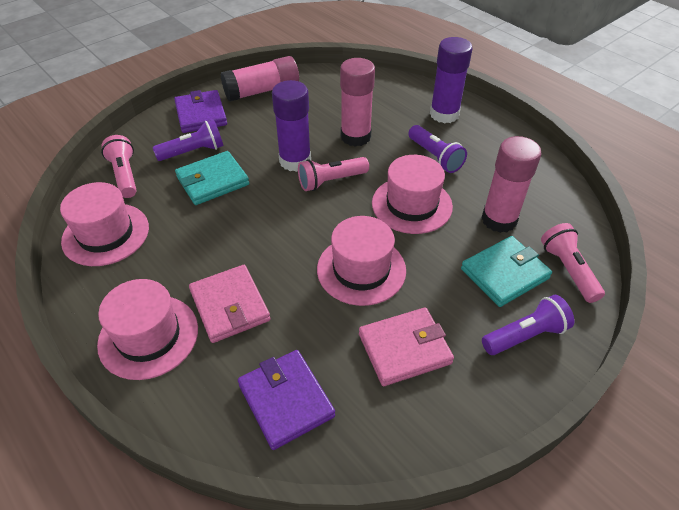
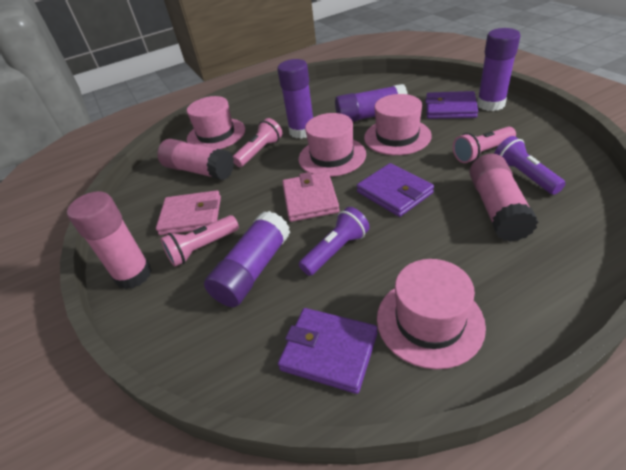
purple flashlight: 3 -> 2
purple glue stick: 2 -> 4
purple wallet: 2 -> 3
turquoise wallet: 2 -> 0

